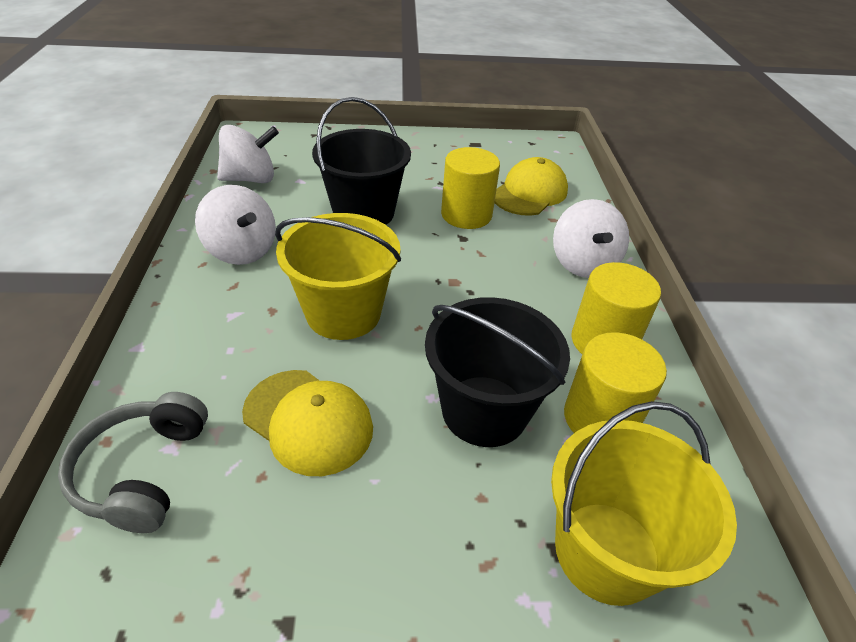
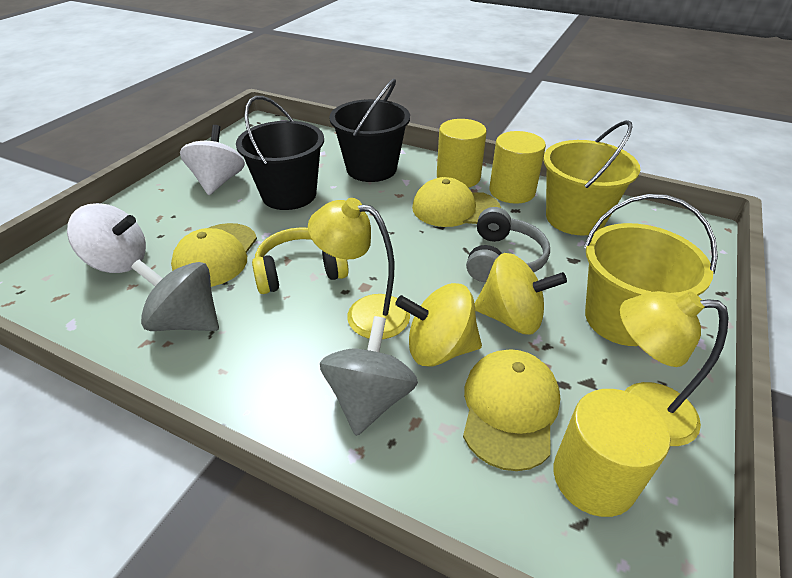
grey spinning top: 0 -> 2
white spinning top: 3 -> 2
yellow cap: 2 -> 3
yellow headphones: 0 -> 1
yellow lamp: 0 -> 2
yellow spinning top: 0 -> 2

